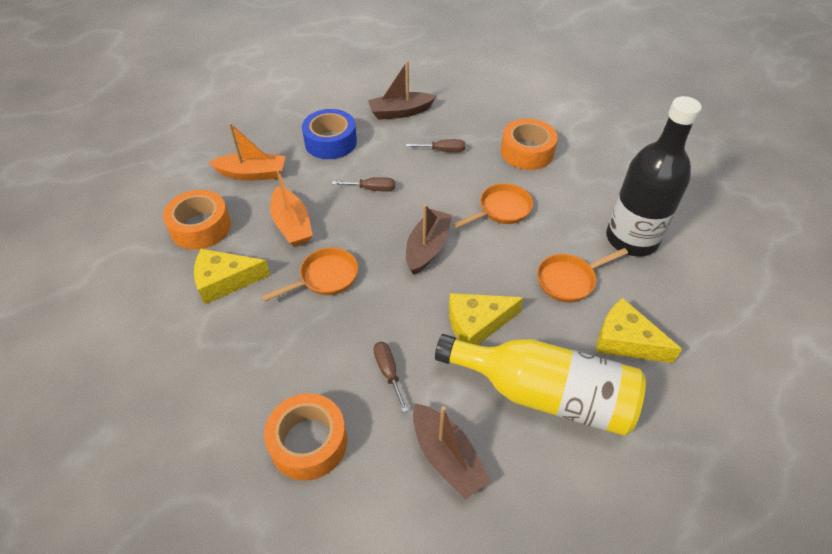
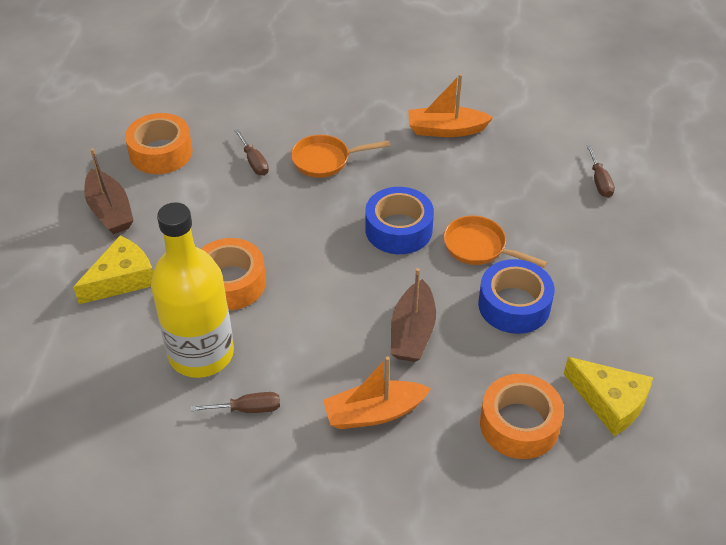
black bottle: 1 -> 0
blue tape: 1 -> 2
brown boat: 3 -> 2
orange pan: 3 -> 2
yellow cheese: 3 -> 2

